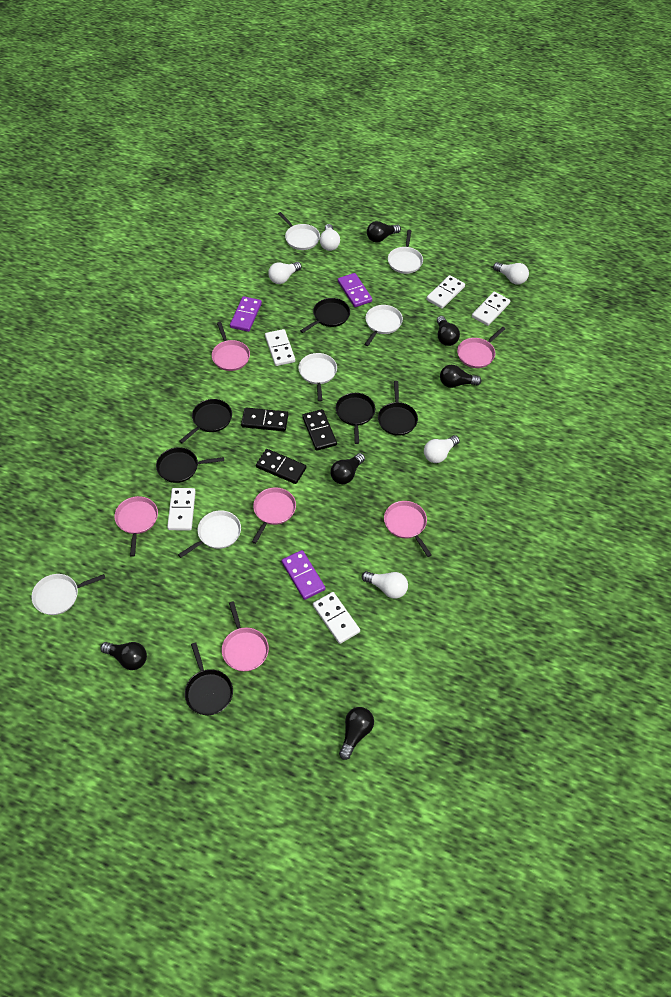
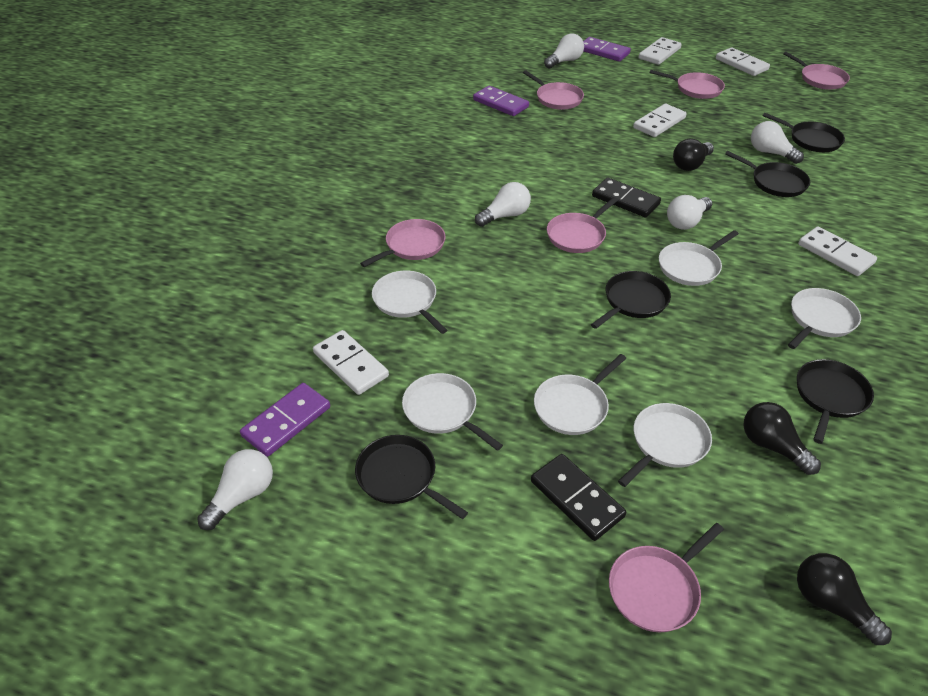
black domino: 3 -> 2
black light bulb: 6 -> 3
black pan: 6 -> 5

